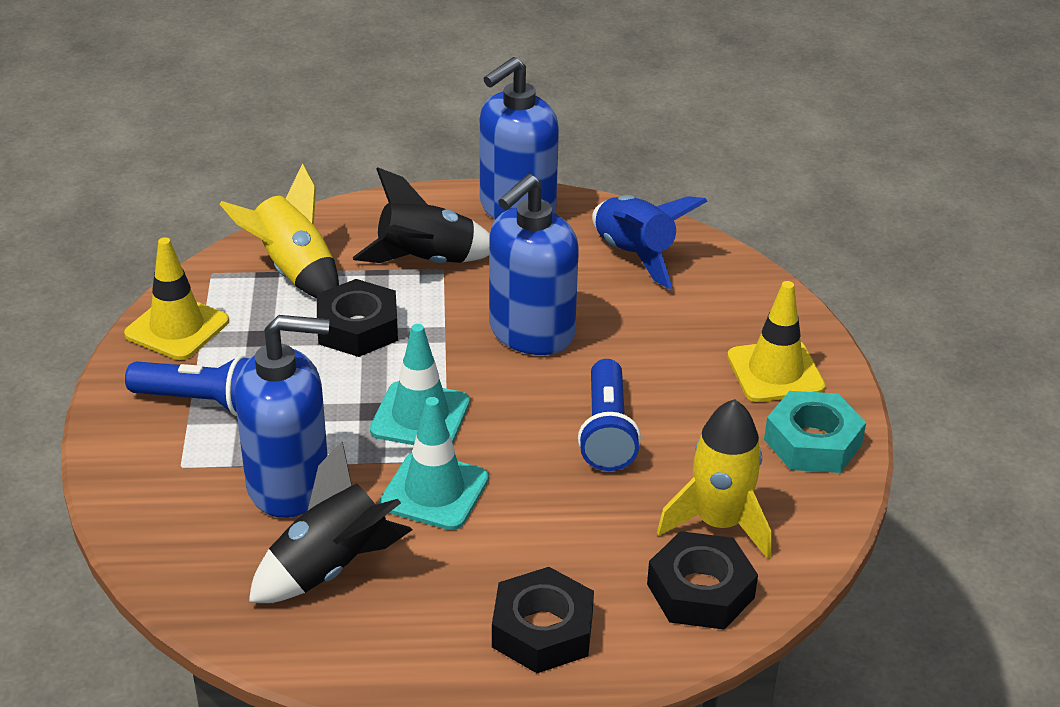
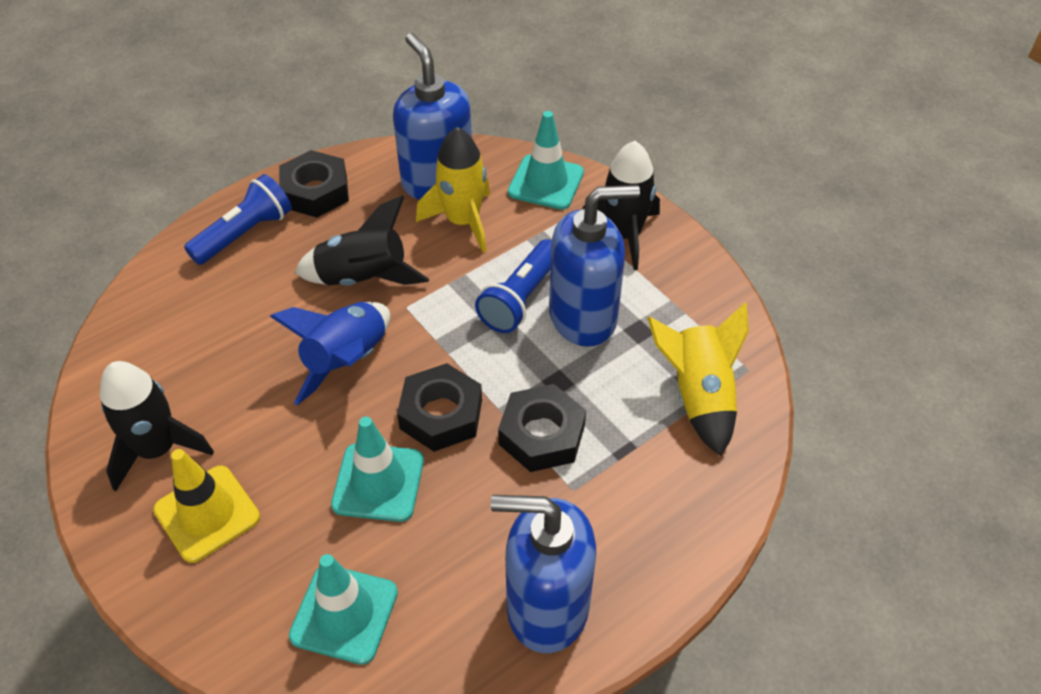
black rocket: 2 -> 3
turquoise nut: 1 -> 0
turquoise traffic cone: 2 -> 3
yellow traffic cone: 2 -> 1

